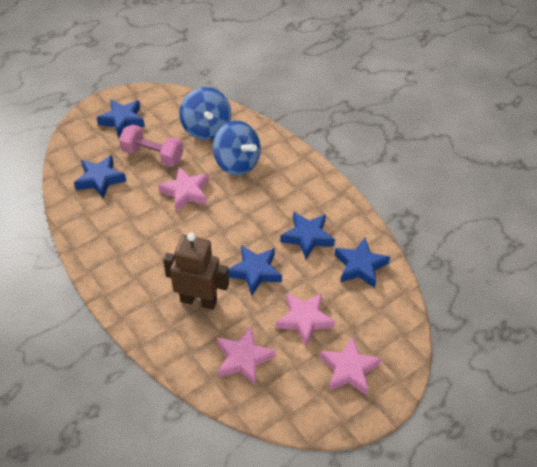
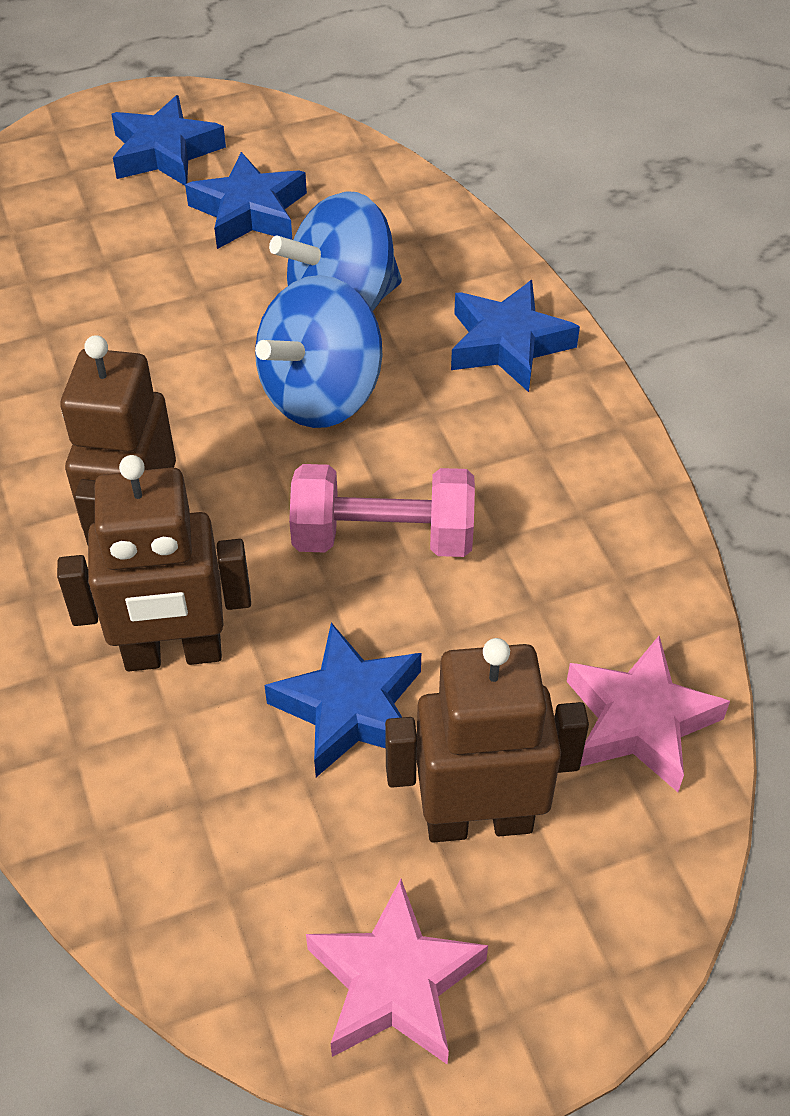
blue star: 5 -> 4
brown robot: 1 -> 3
pink star: 4 -> 2

